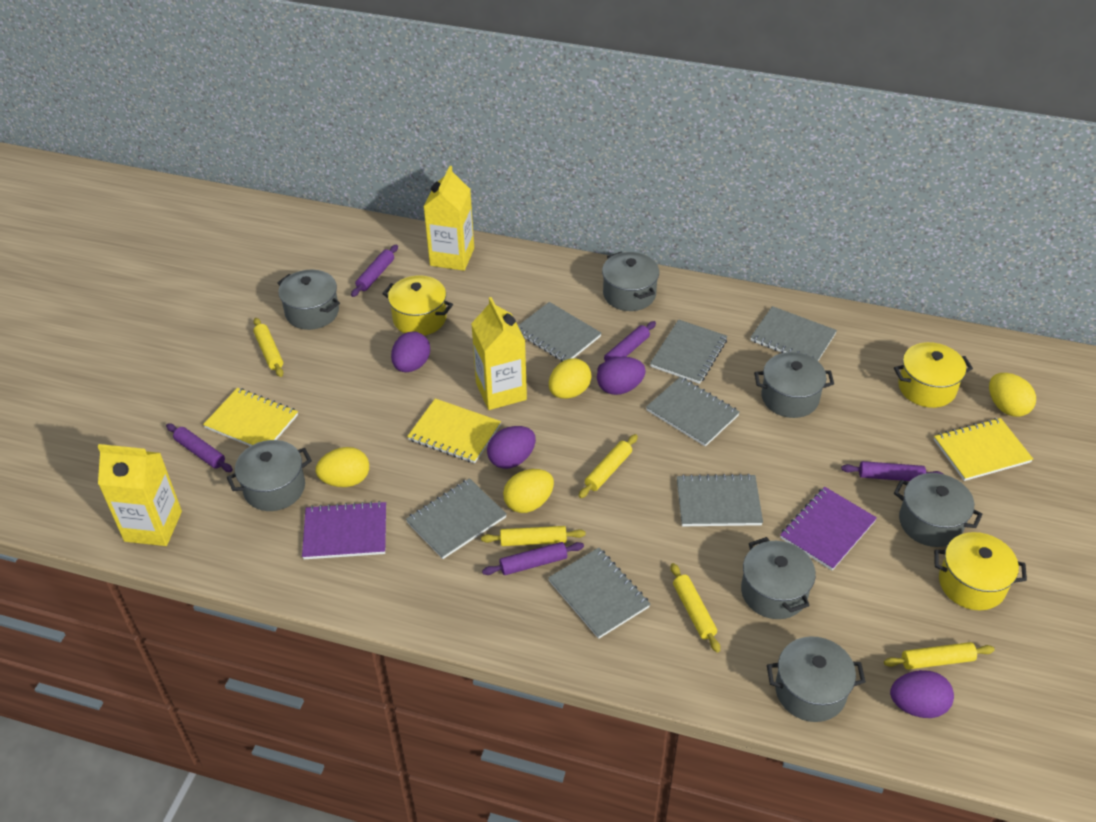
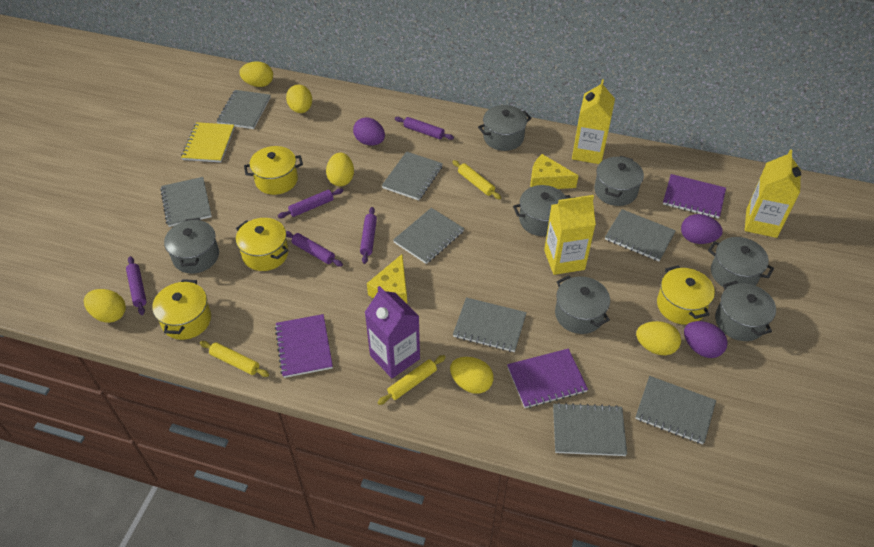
grey notebook: 7 -> 8
purple carton: 0 -> 1
purple egg: 4 -> 3
purple notebook: 2 -> 3
yellow cheese: 0 -> 2
yellow egg: 4 -> 6
yellow notebook: 3 -> 1
yellow pot: 3 -> 4
yellow rolling pin: 5 -> 3

